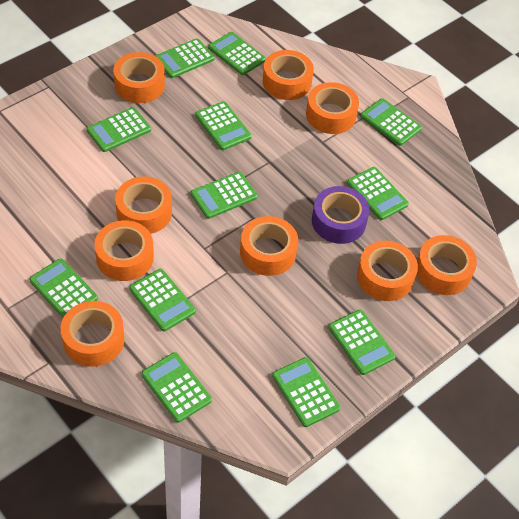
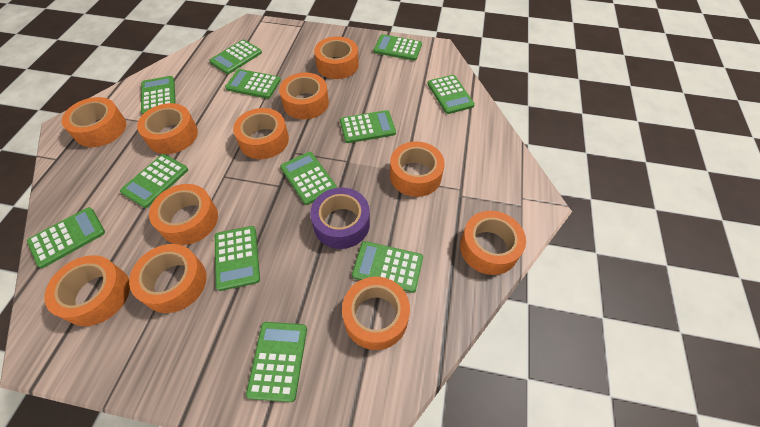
orange tape: 9 -> 11

